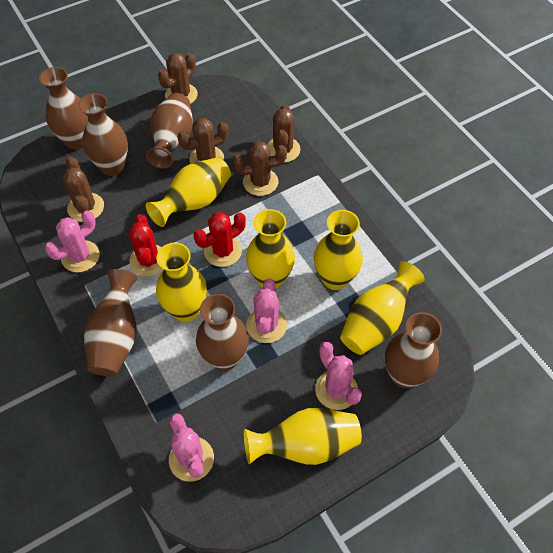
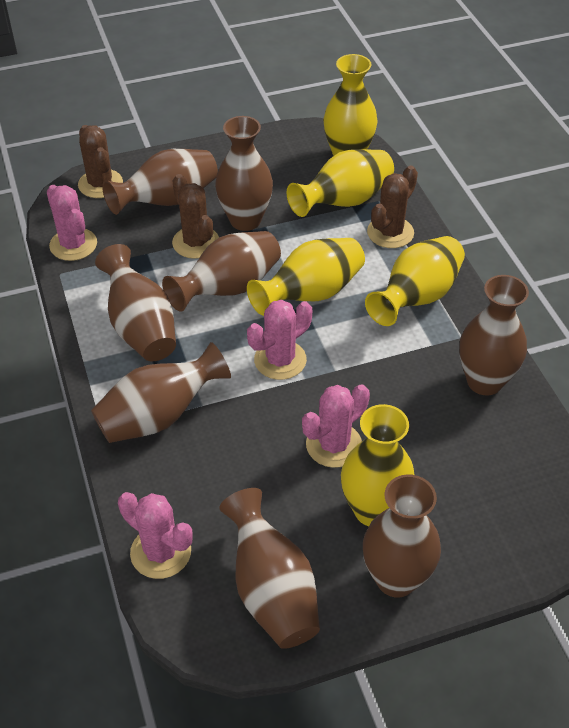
brown cactus: 5 -> 3
brown vase: 6 -> 8
red cactus: 2 -> 0
yellow vase: 6 -> 5

